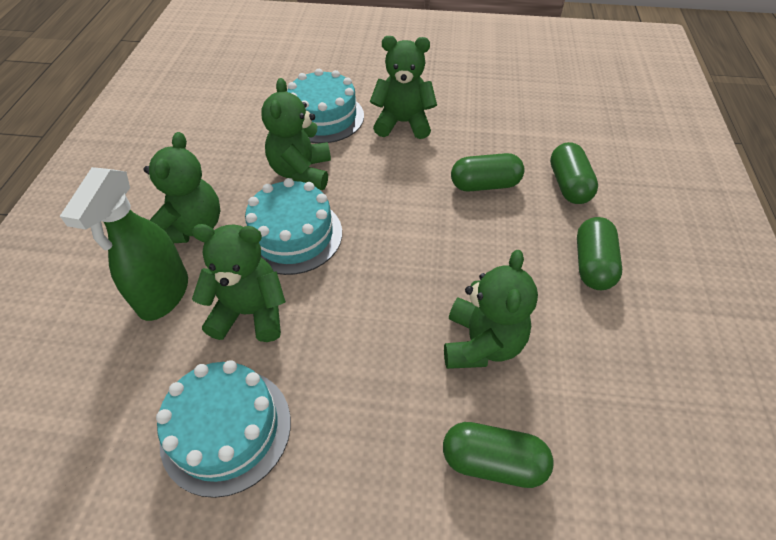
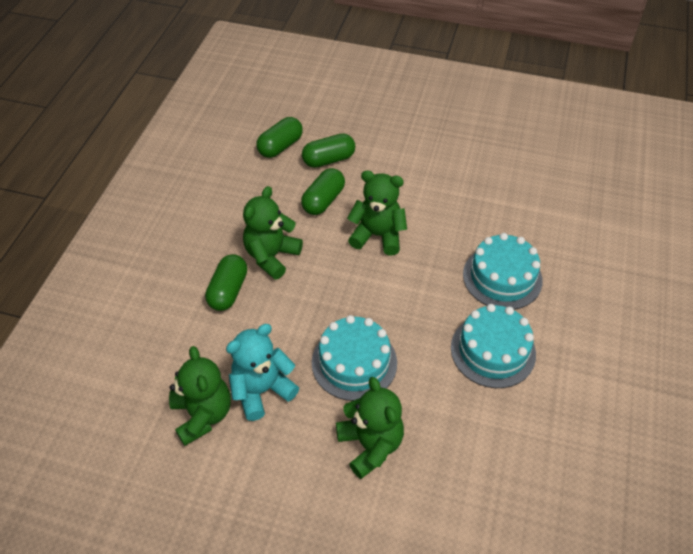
green spray bottle: 1 -> 0
green teddy bear: 5 -> 4
turquoise teddy bear: 0 -> 1

